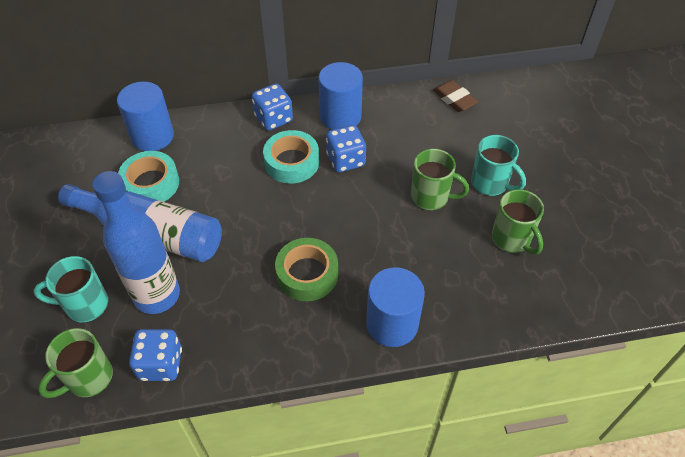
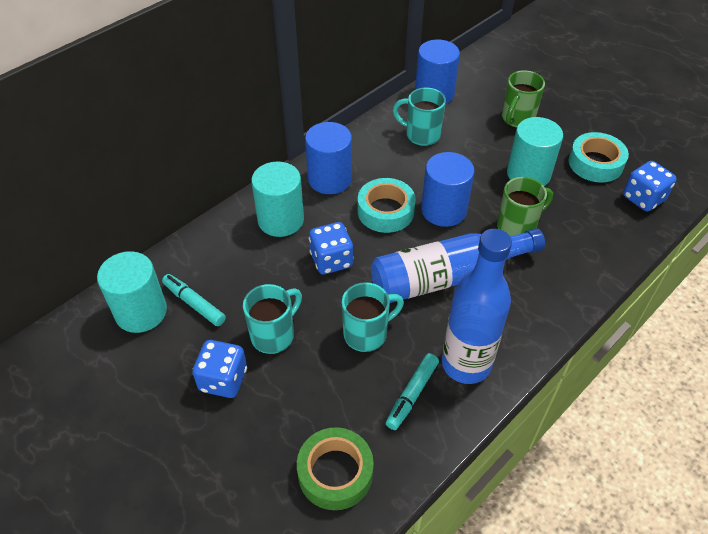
brown eraser: 1 -> 0
green mug: 3 -> 2
turquoise cylinder: 0 -> 3
turquoise marker: 0 -> 2
turquoise mug: 2 -> 3

